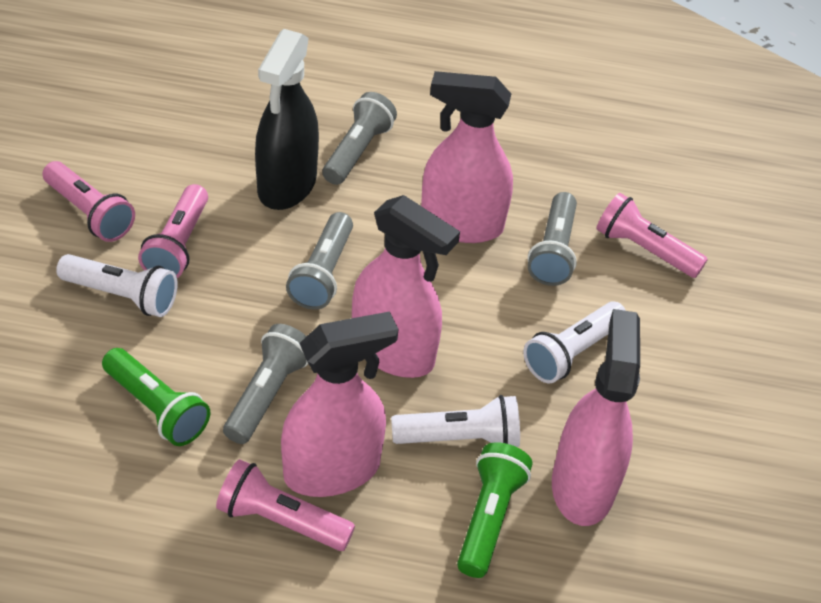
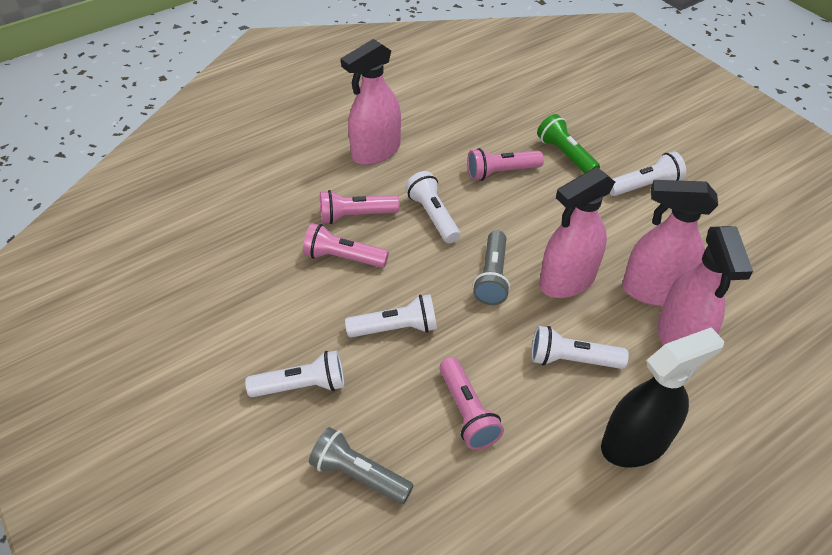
green flashlight: 2 -> 1
grey flashlight: 4 -> 2
white flashlight: 3 -> 5

